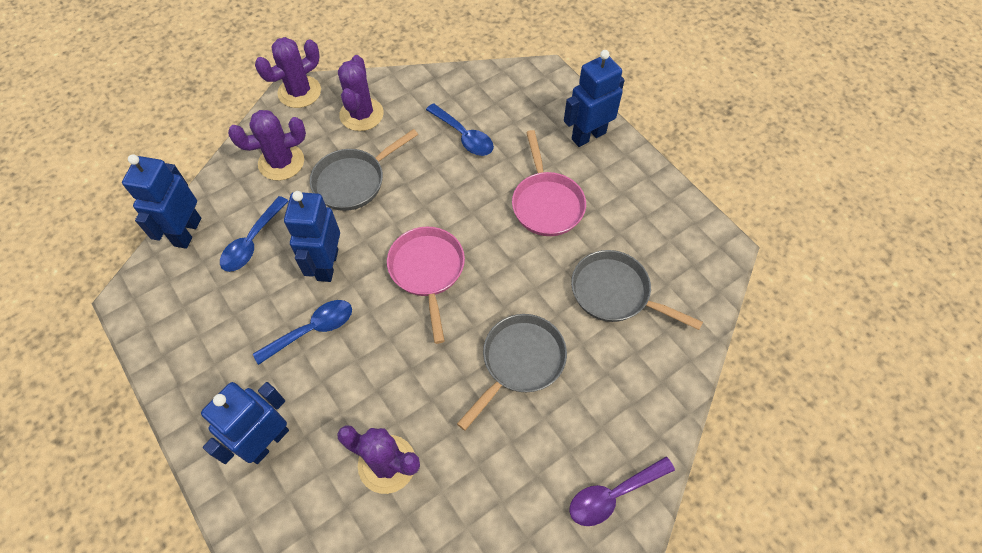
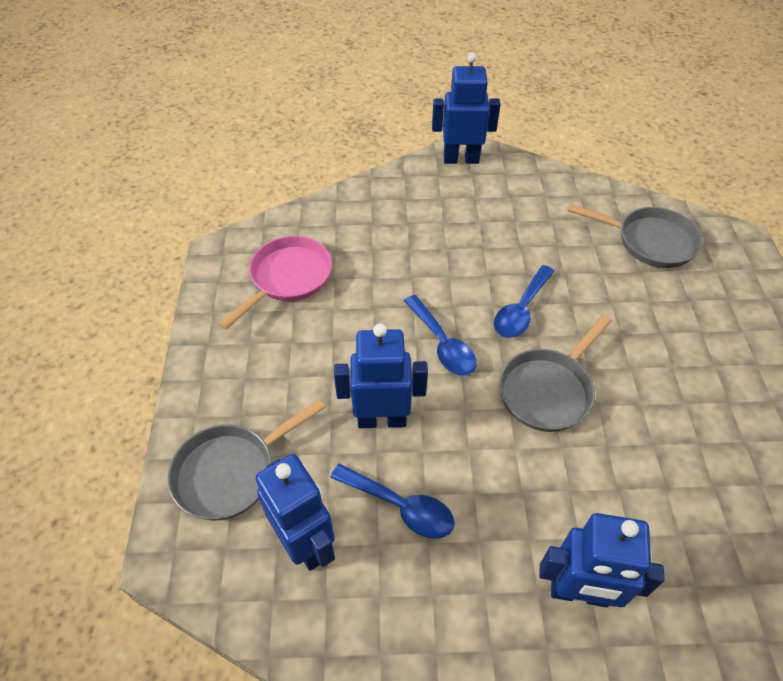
pink pan: 2 -> 1
purple cactus: 4 -> 0
purple spoon: 1 -> 0

